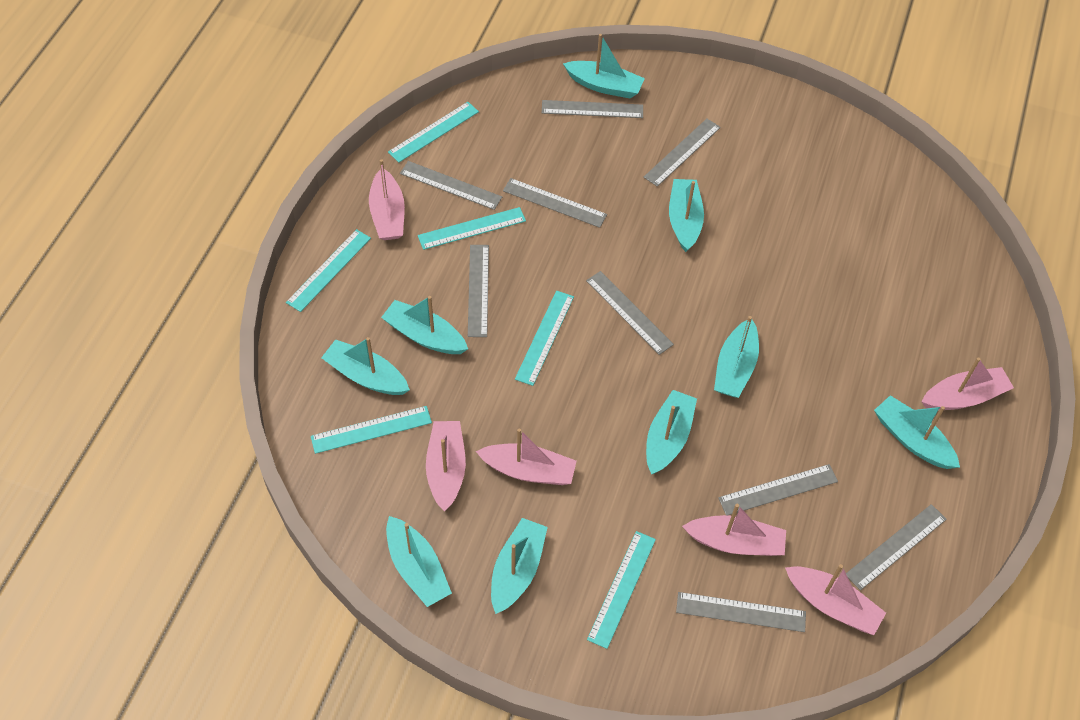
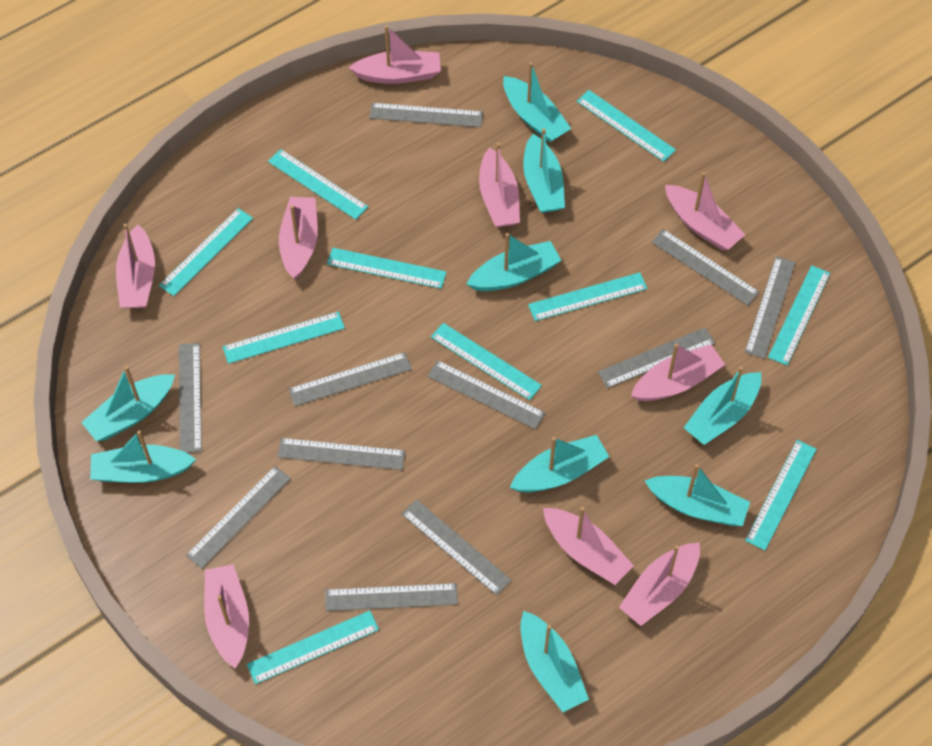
grey ruler: 9 -> 11
pink boat: 6 -> 9
turquoise ruler: 6 -> 10

